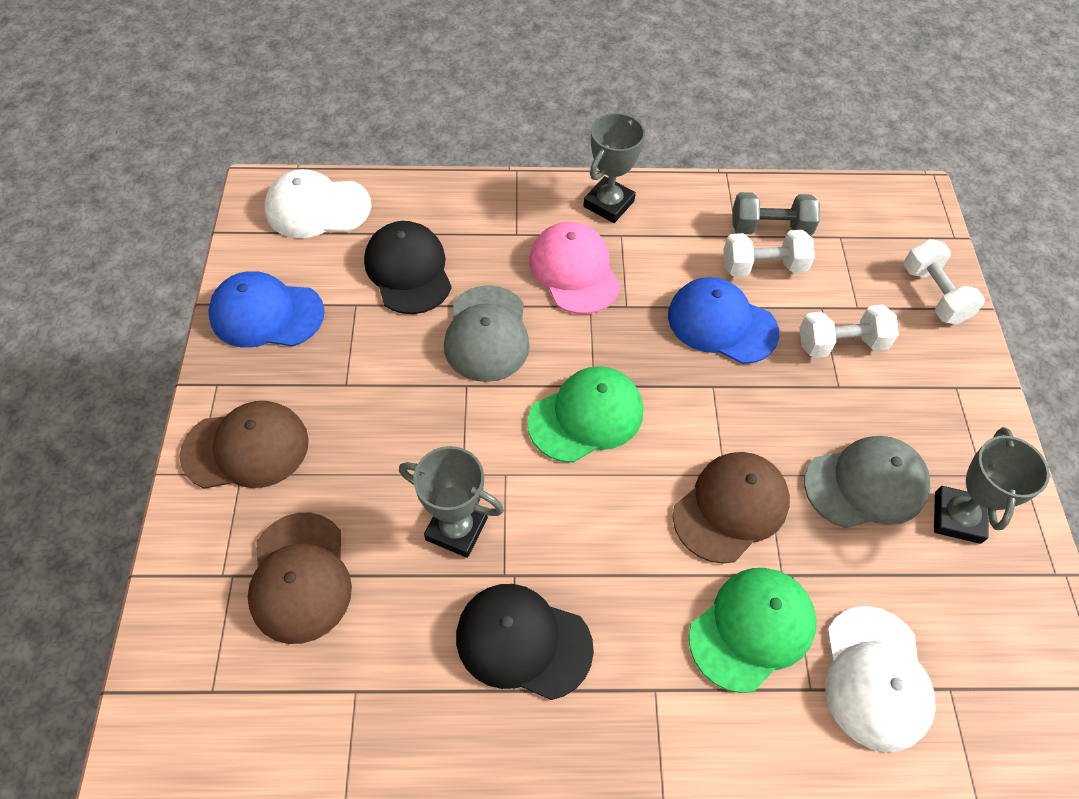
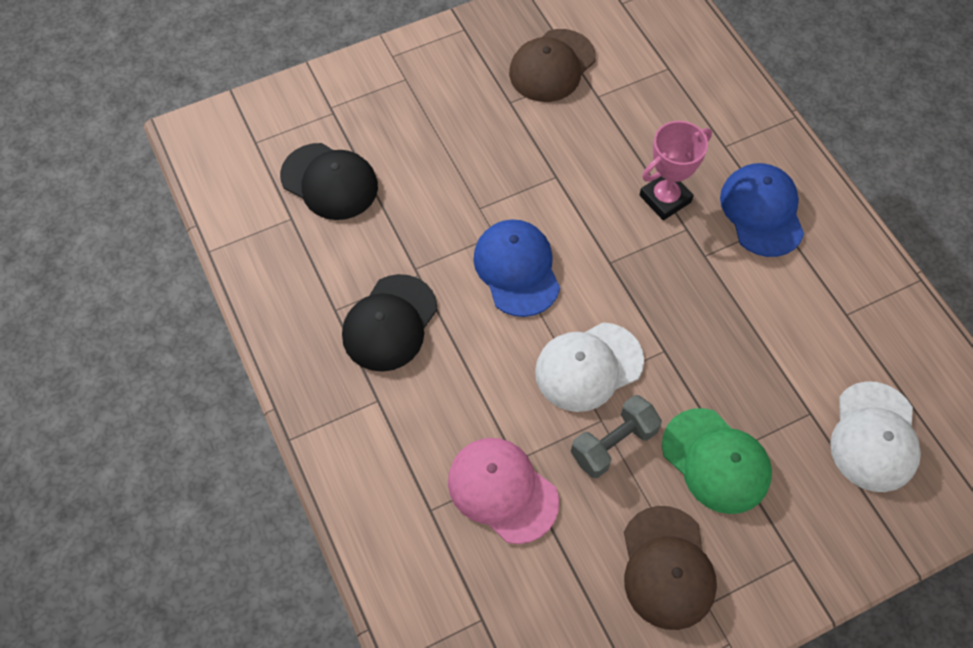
brown cap: 3 -> 2
green cap: 2 -> 1
grey cap: 2 -> 0
grey trophy: 3 -> 0
pink trophy: 0 -> 1
white dumbbell: 3 -> 0

